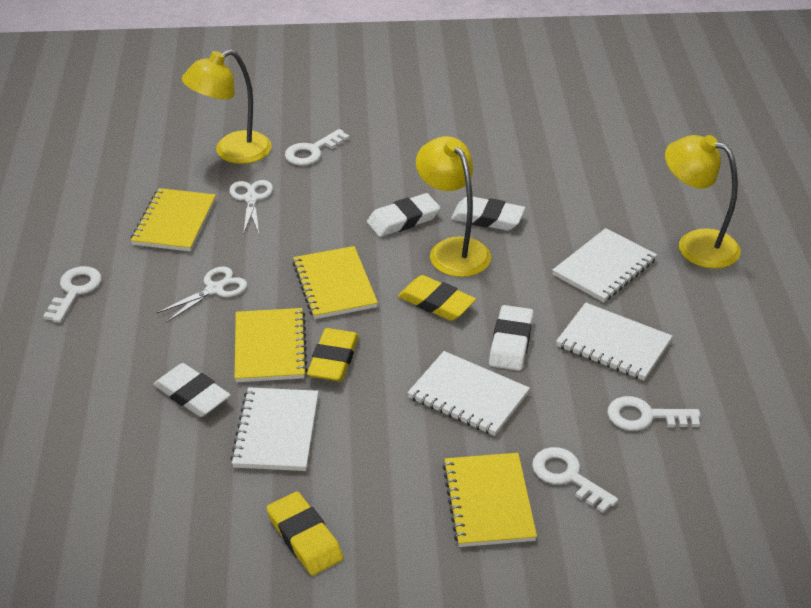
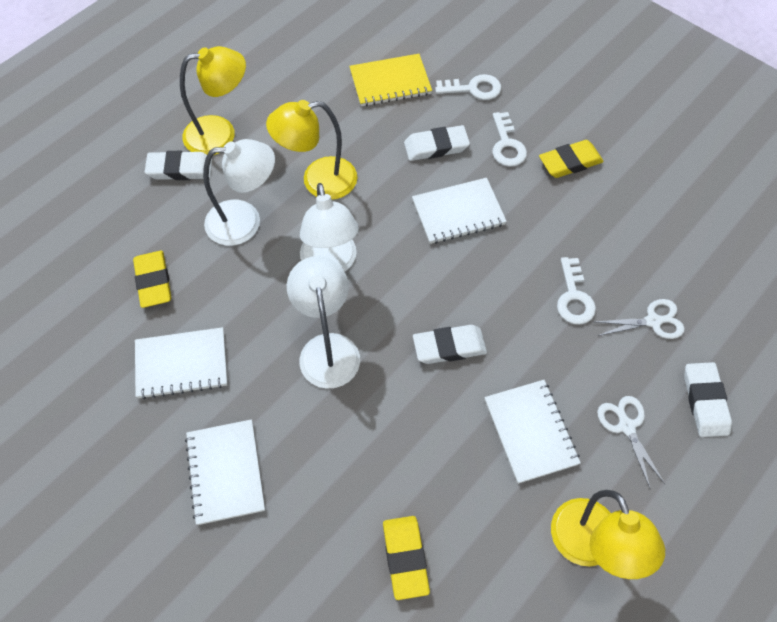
white key: 4 -> 3
white lamp: 0 -> 3
yellow notebook: 4 -> 1

